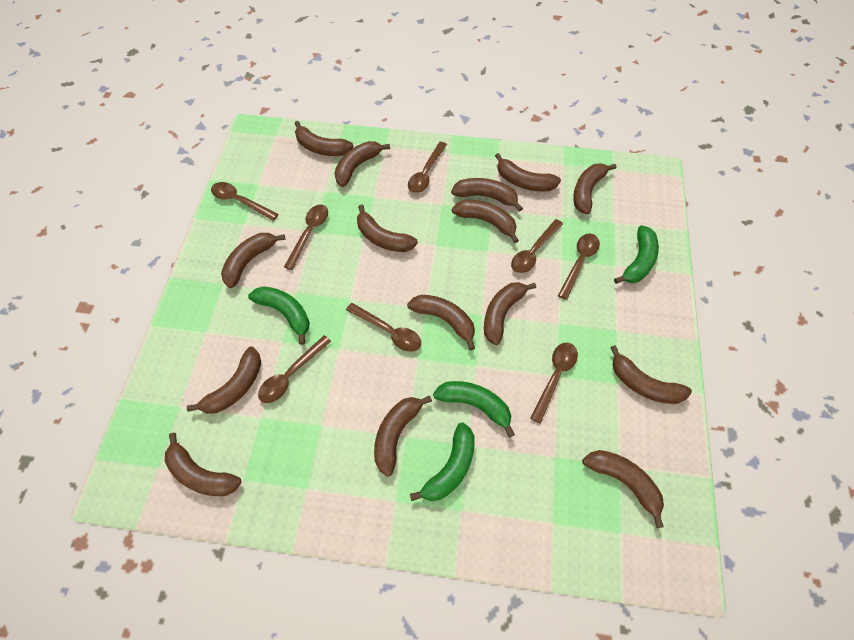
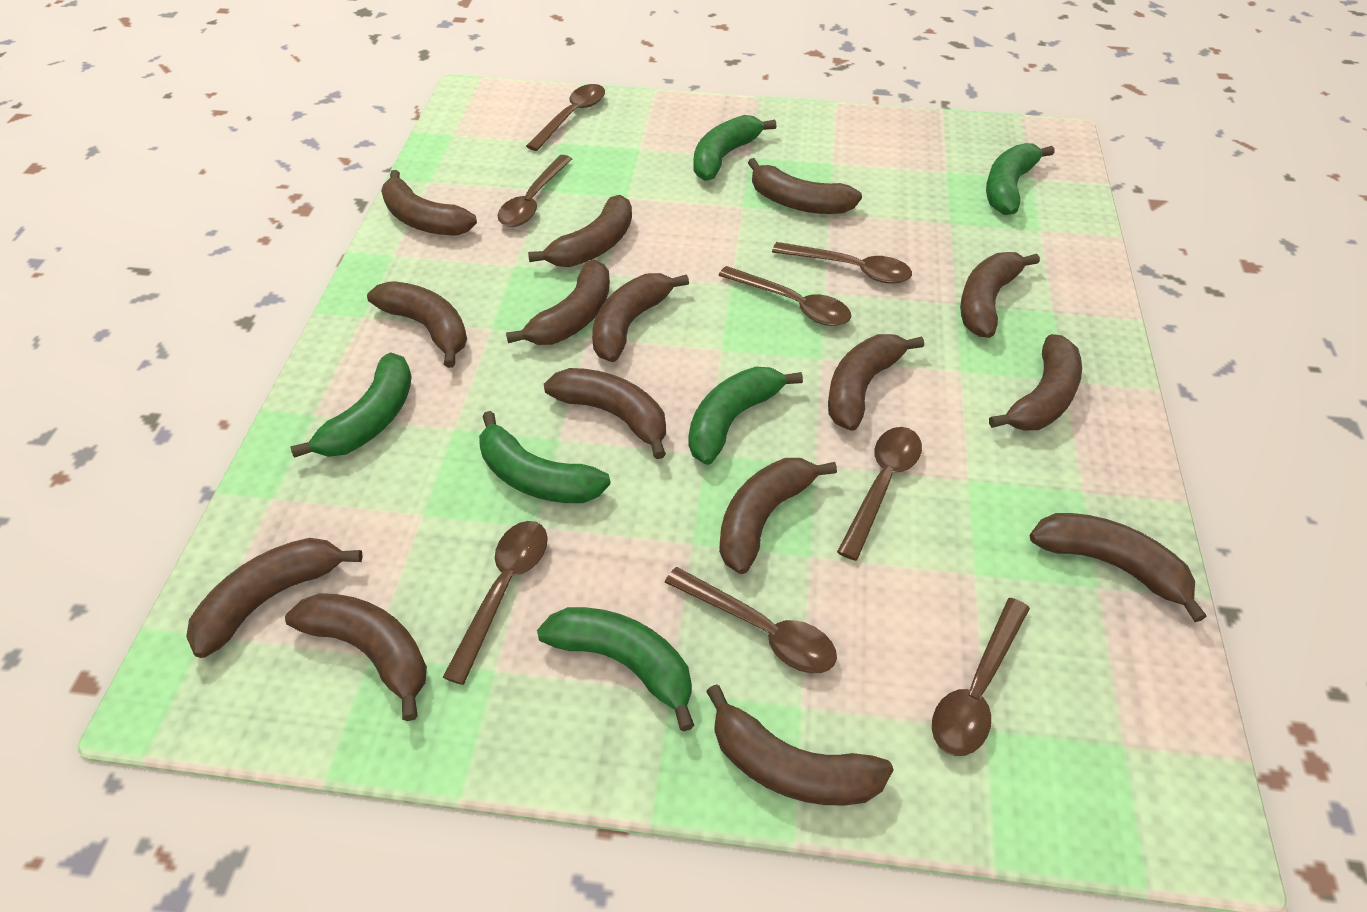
green banana: 4 -> 6

